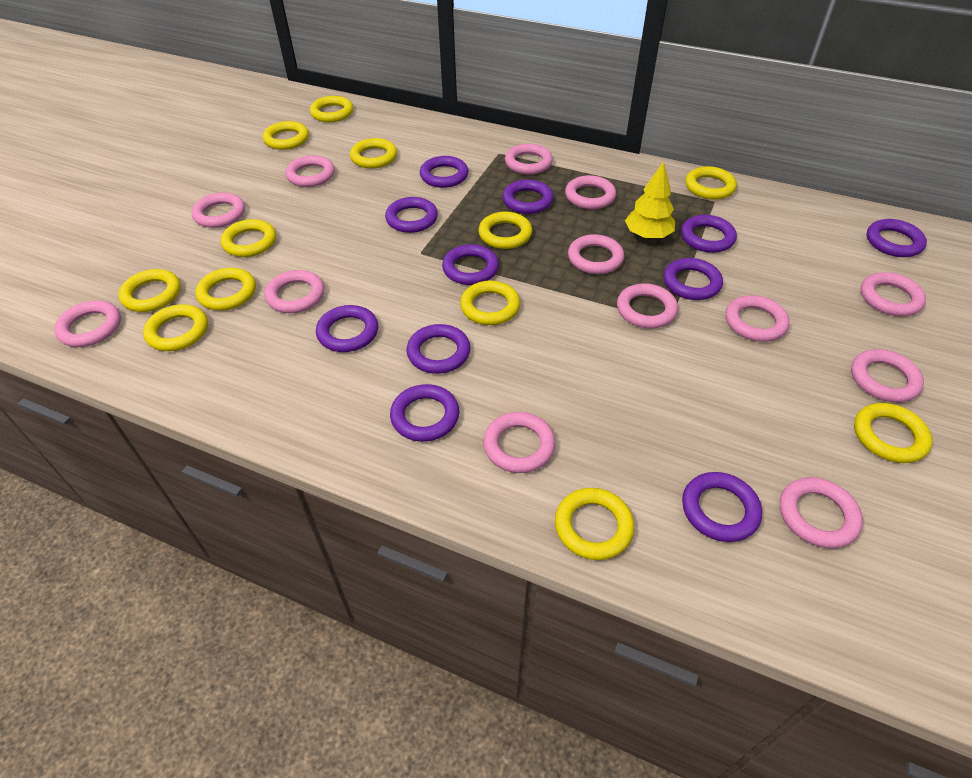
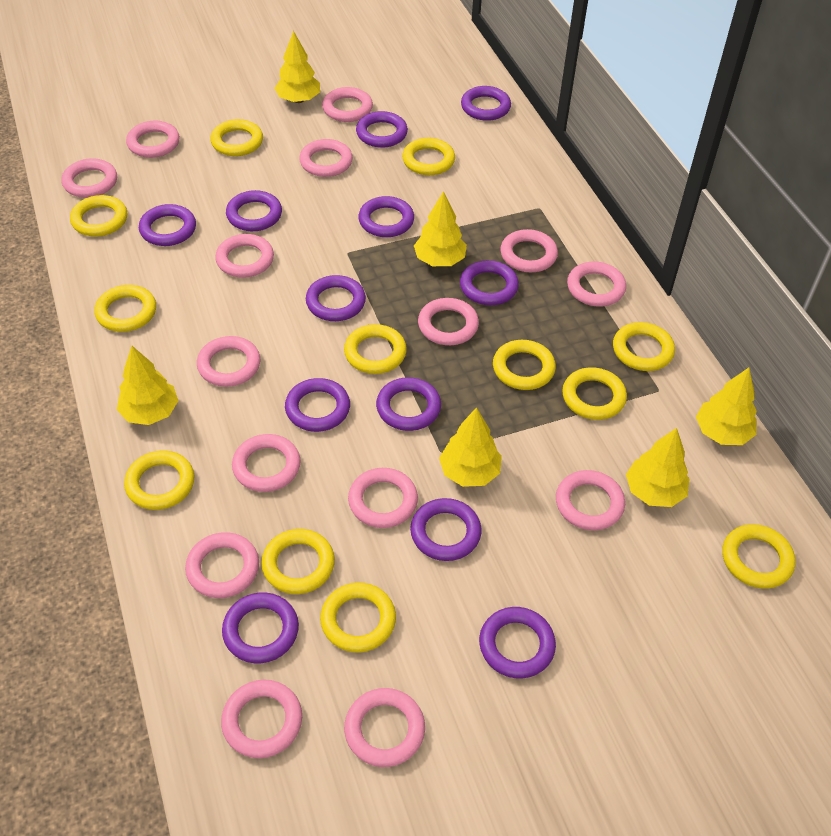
pink ring: 13 -> 15
purple ring: 11 -> 12
yellow tree: 1 -> 6

